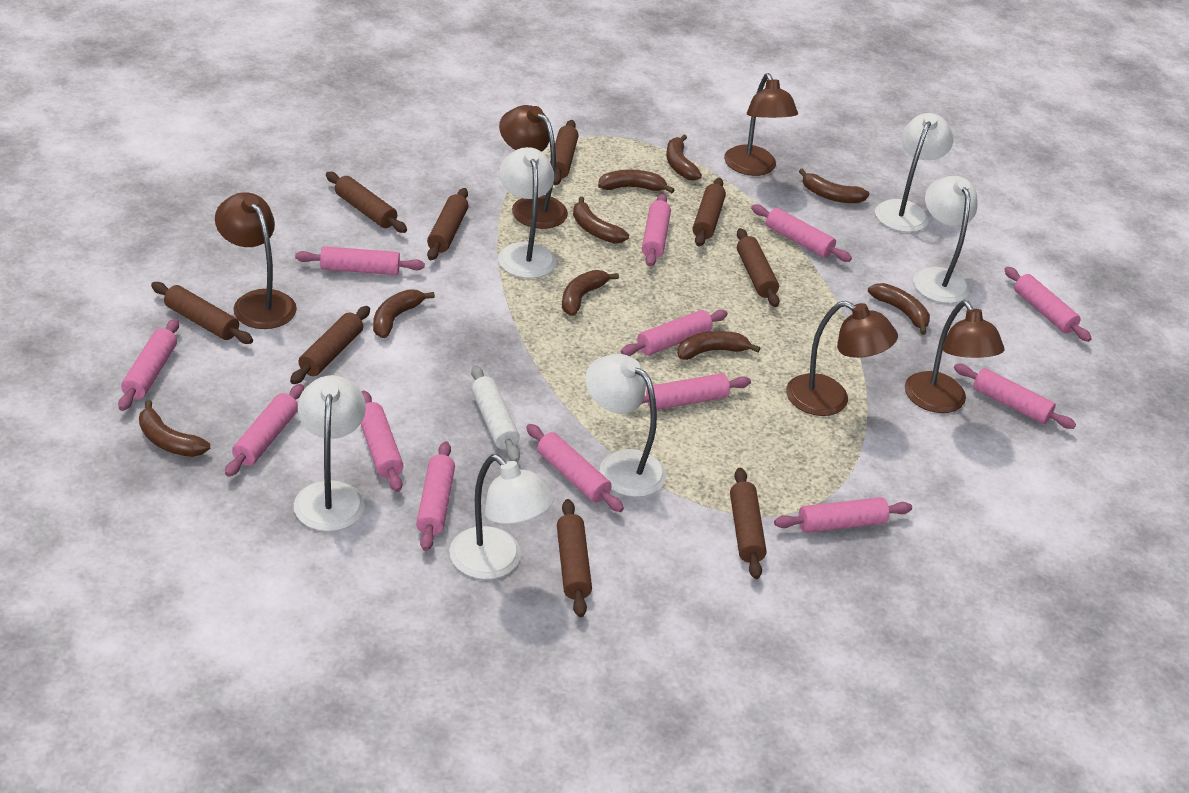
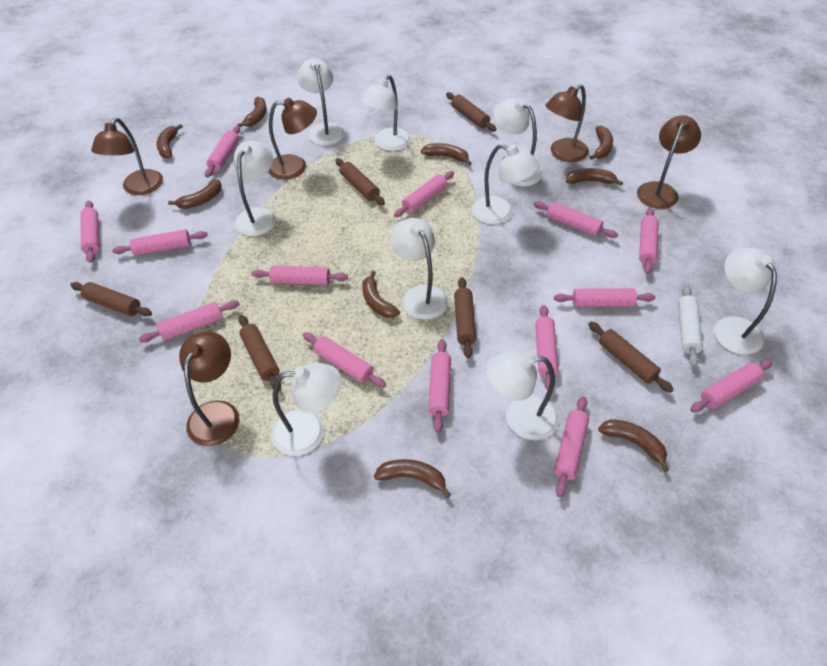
brown rolling pin: 9 -> 6
pink rolling pin: 13 -> 14
white lamp: 6 -> 9

